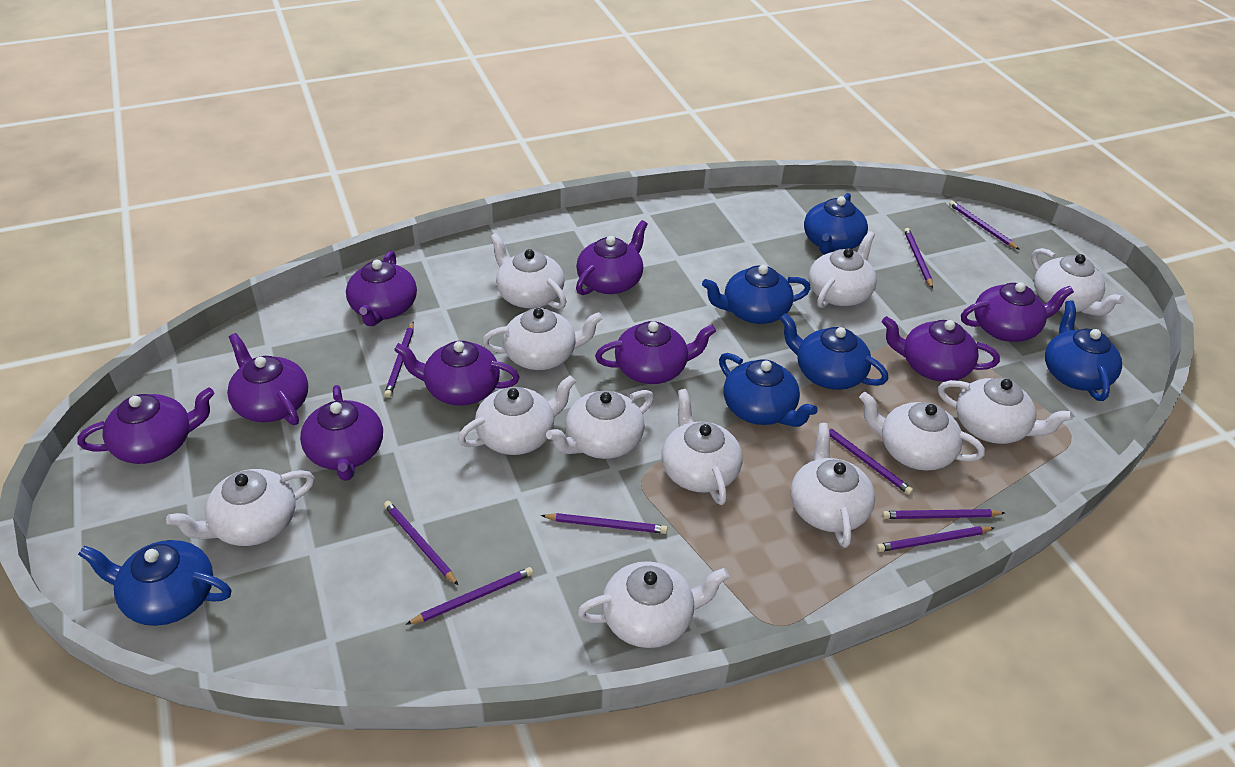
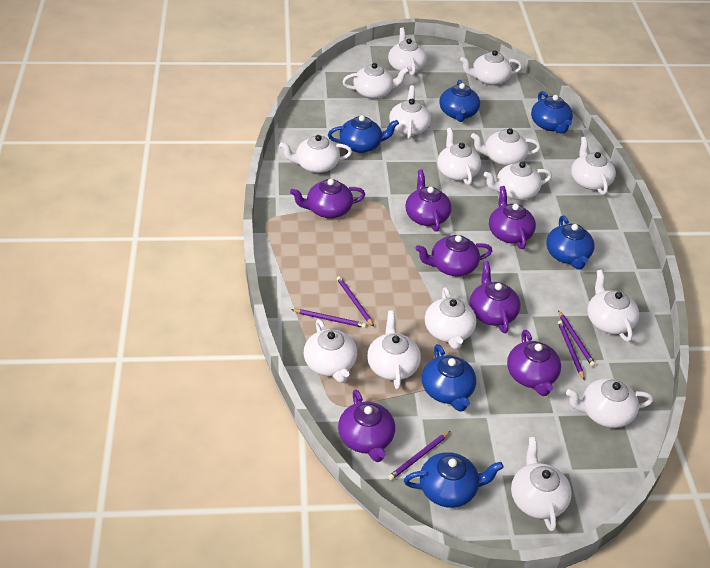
purple pencil: 9 -> 5
purple teapot: 9 -> 7
white teapot: 12 -> 15

